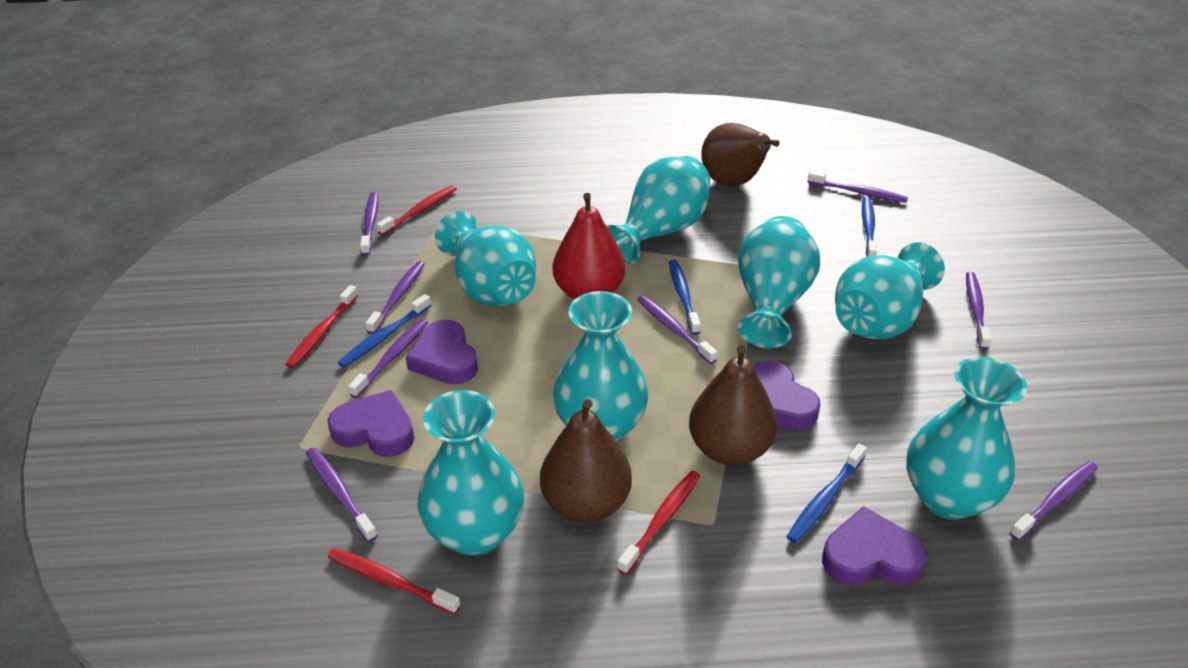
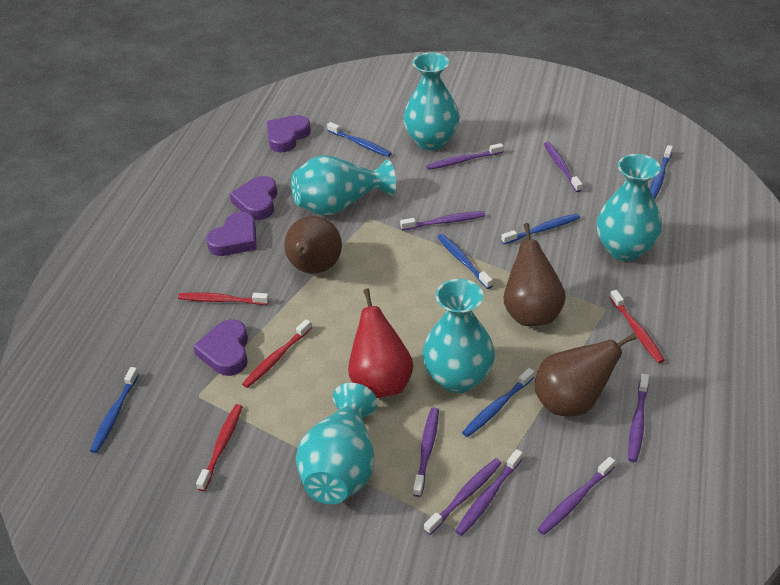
blue toothbrush: 4 -> 6
turquoise vase: 7 -> 5

